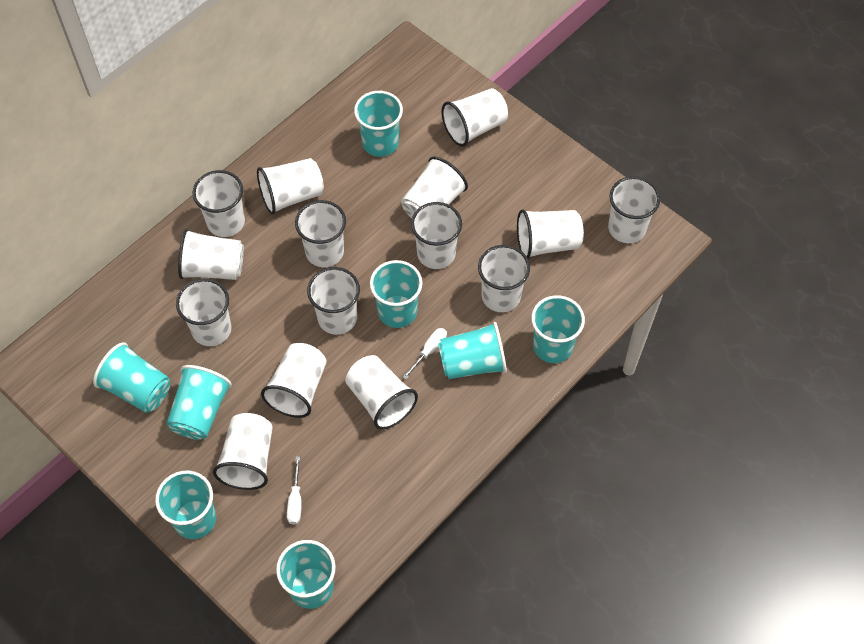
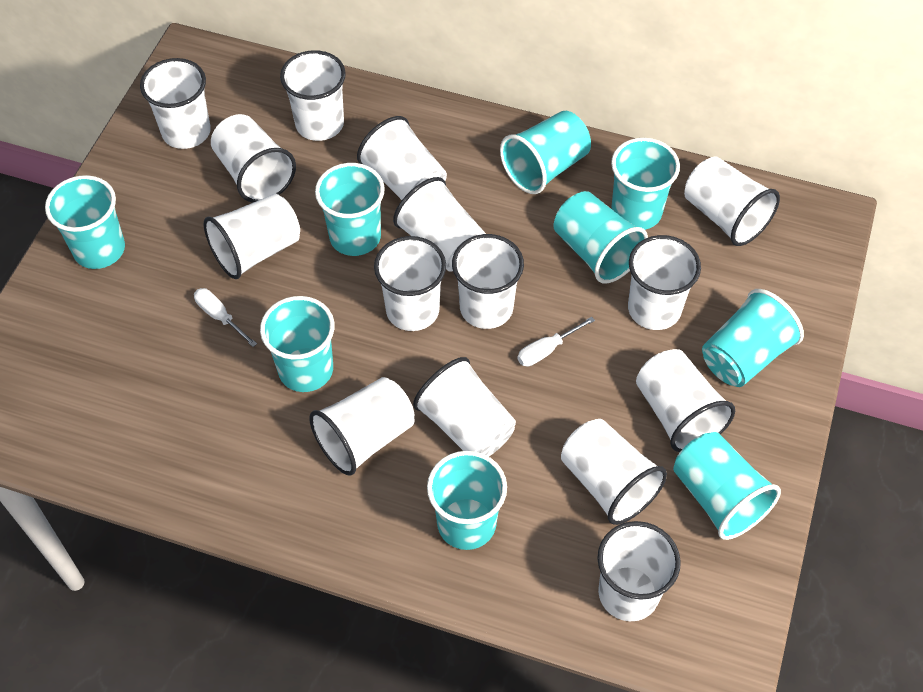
turquoise cup: 8 -> 9

